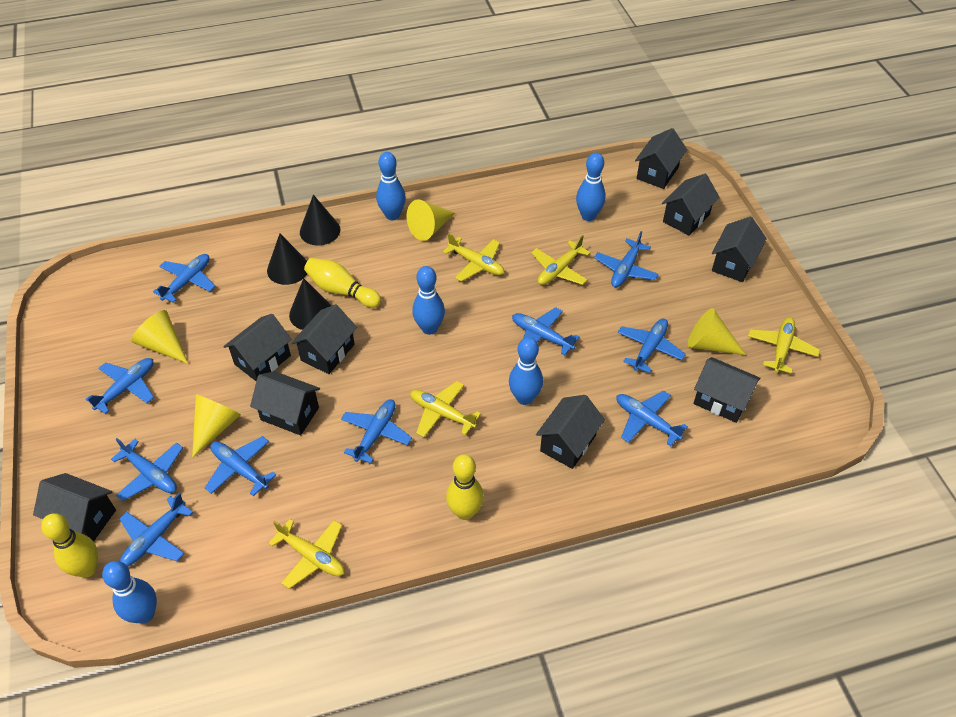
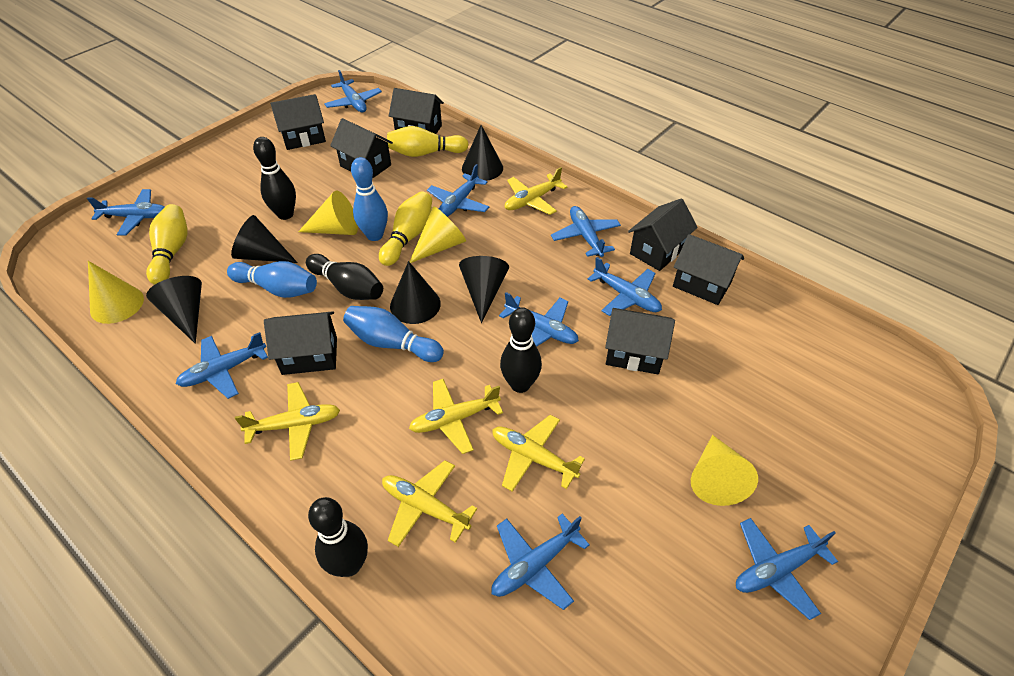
black bowling pin: 0 -> 4
black cone: 3 -> 5
black house: 9 -> 7
blue bowling pin: 5 -> 3
blue plane: 10 -> 9

